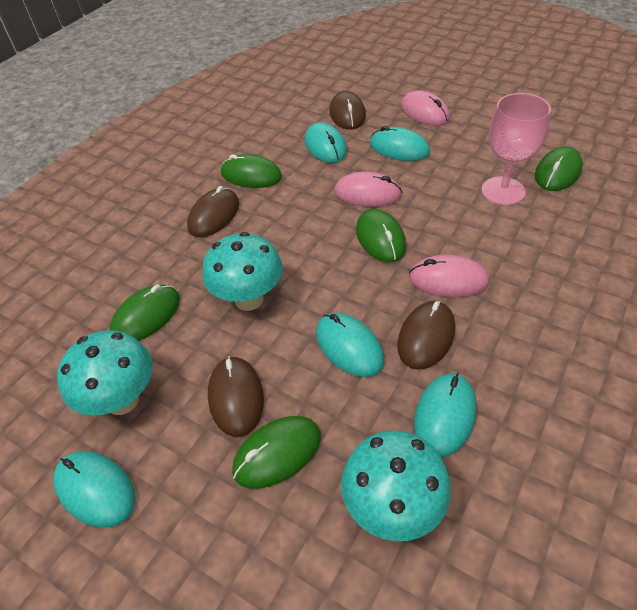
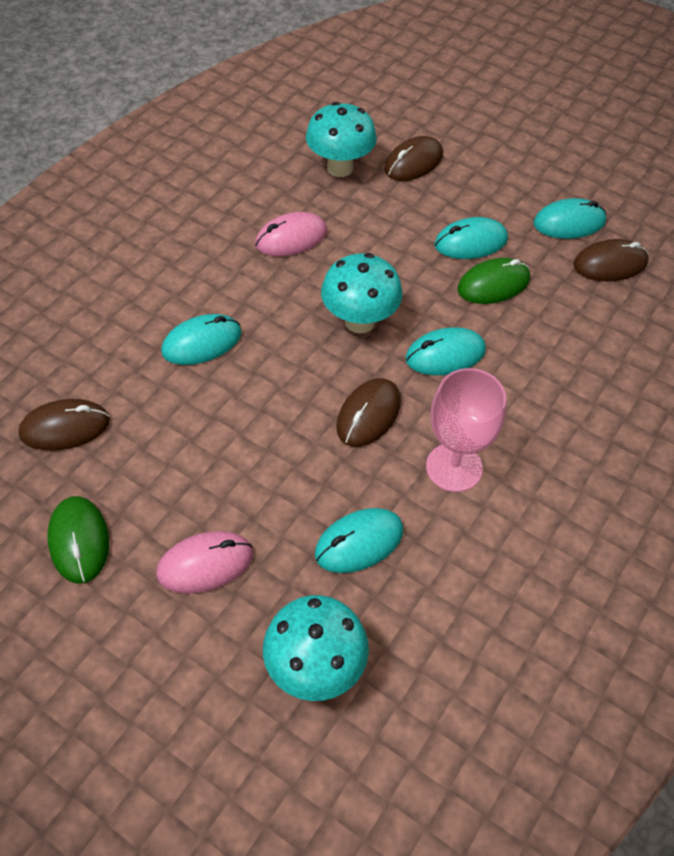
green mouse: 5 -> 2
pink mouse: 3 -> 2

